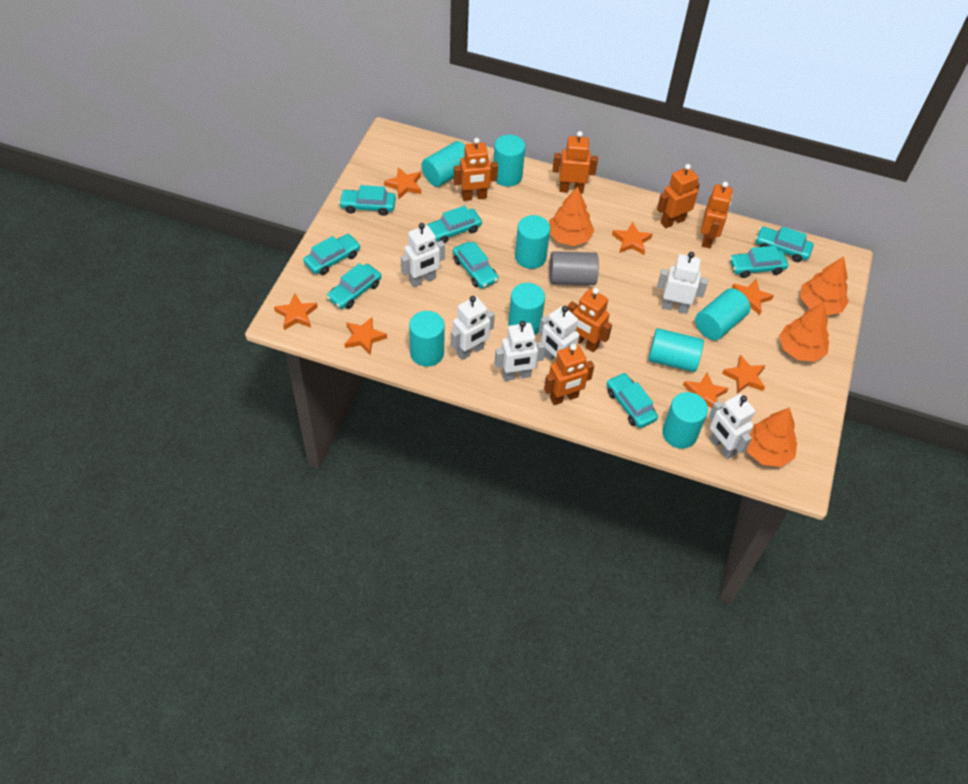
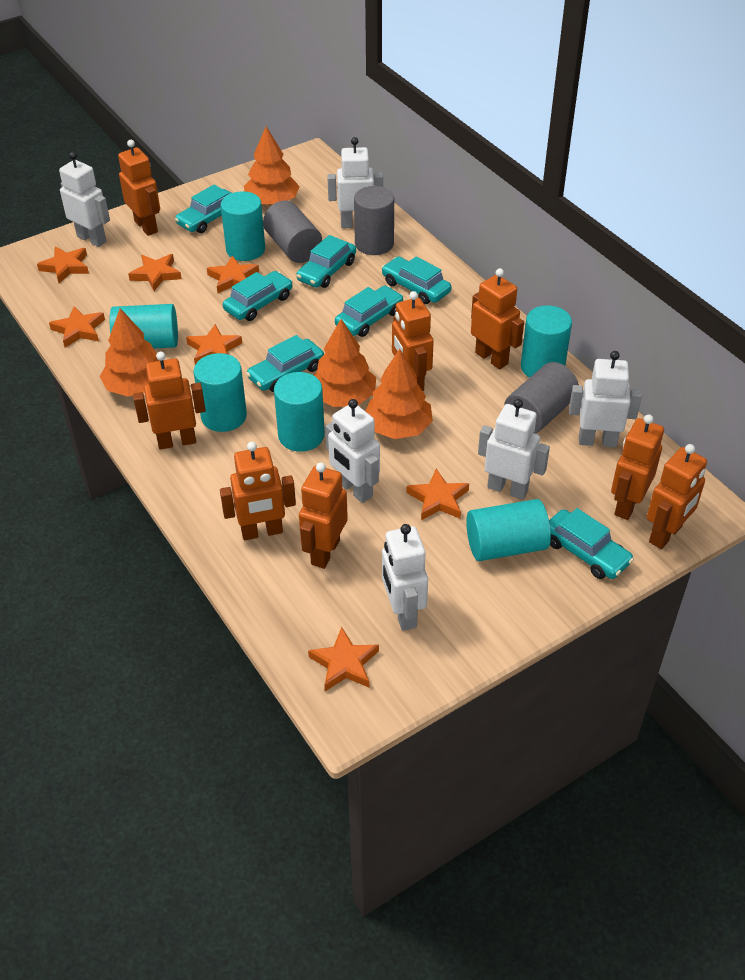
grey cylinder: 1 -> 3
orange robot: 6 -> 8
turquoise car: 8 -> 7
turquoise cylinder: 8 -> 6

